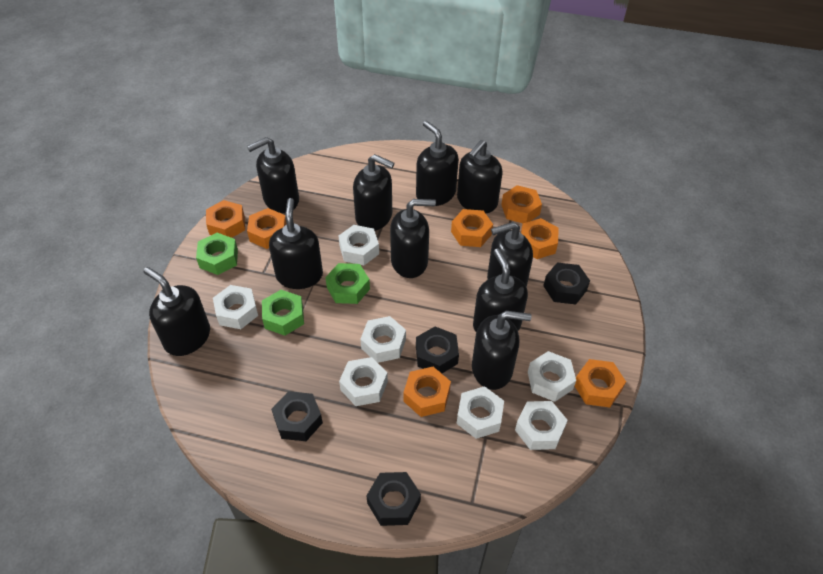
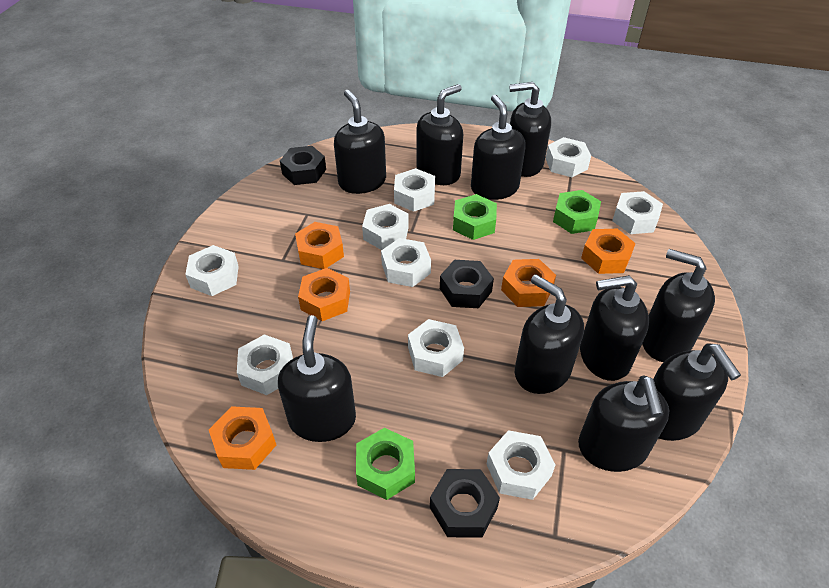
black nut: 4 -> 3
orange nut: 7 -> 5
white nut: 7 -> 9

